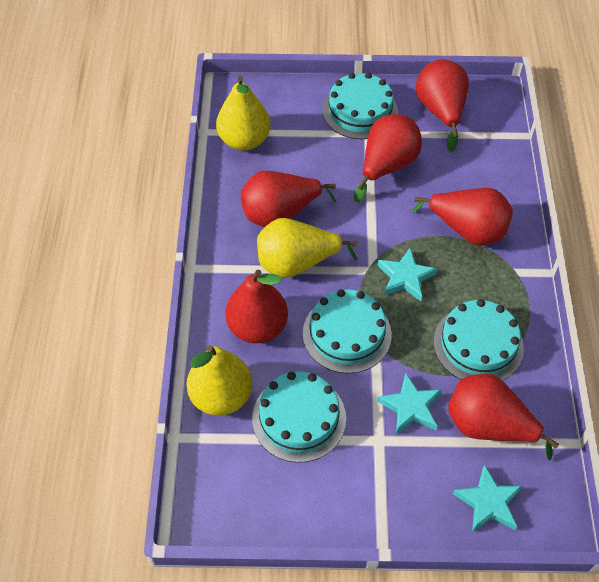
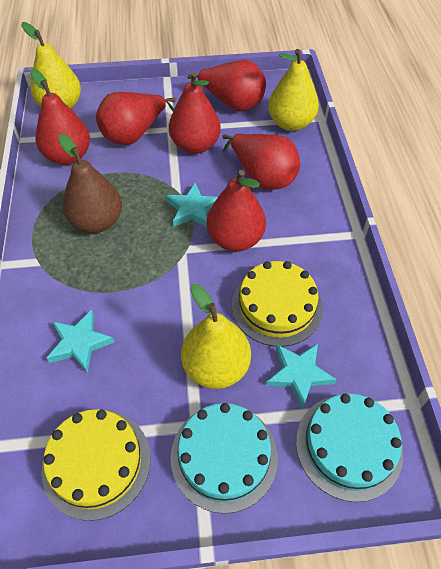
brown pear: 0 -> 1
turquoise cake: 4 -> 2
yellow cake: 0 -> 2

